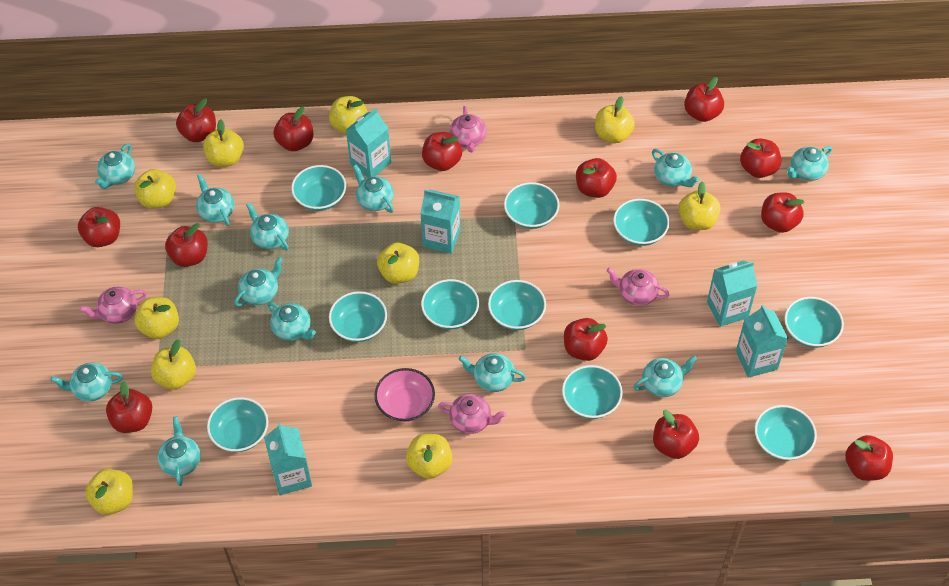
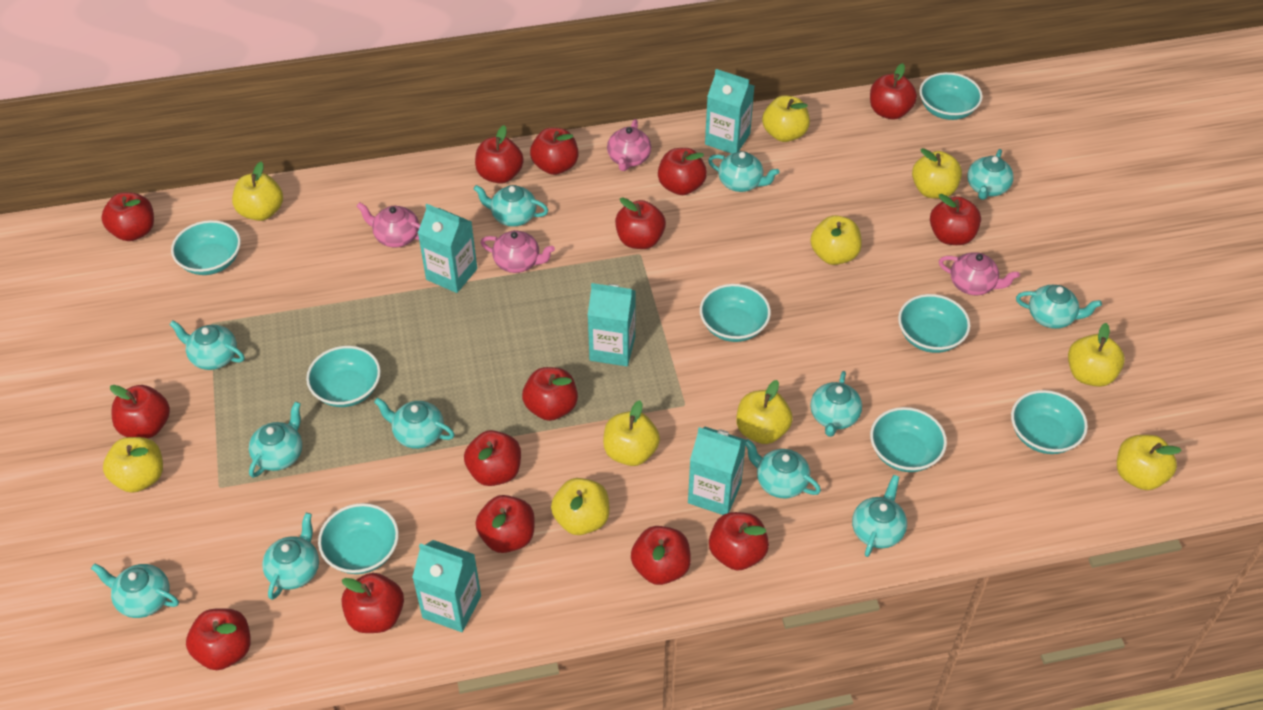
pink bowl: 1 -> 0
red apple: 13 -> 15
turquoise bowl: 10 -> 8

